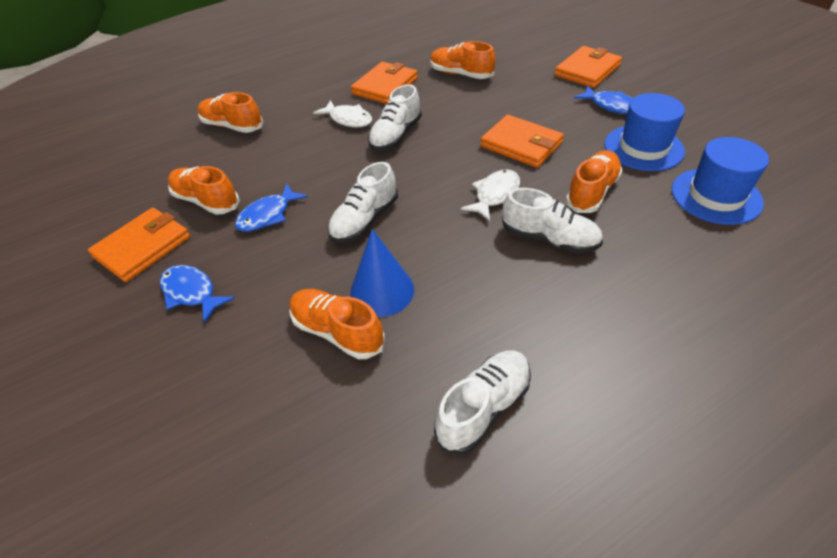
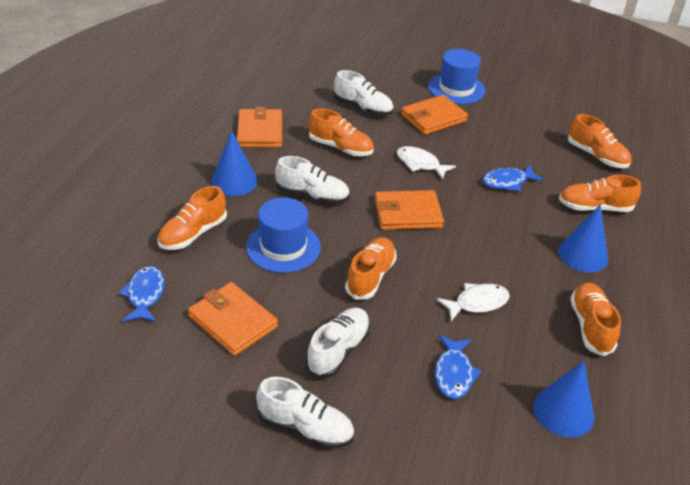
blue cone: 1 -> 3
orange shoe: 5 -> 6

